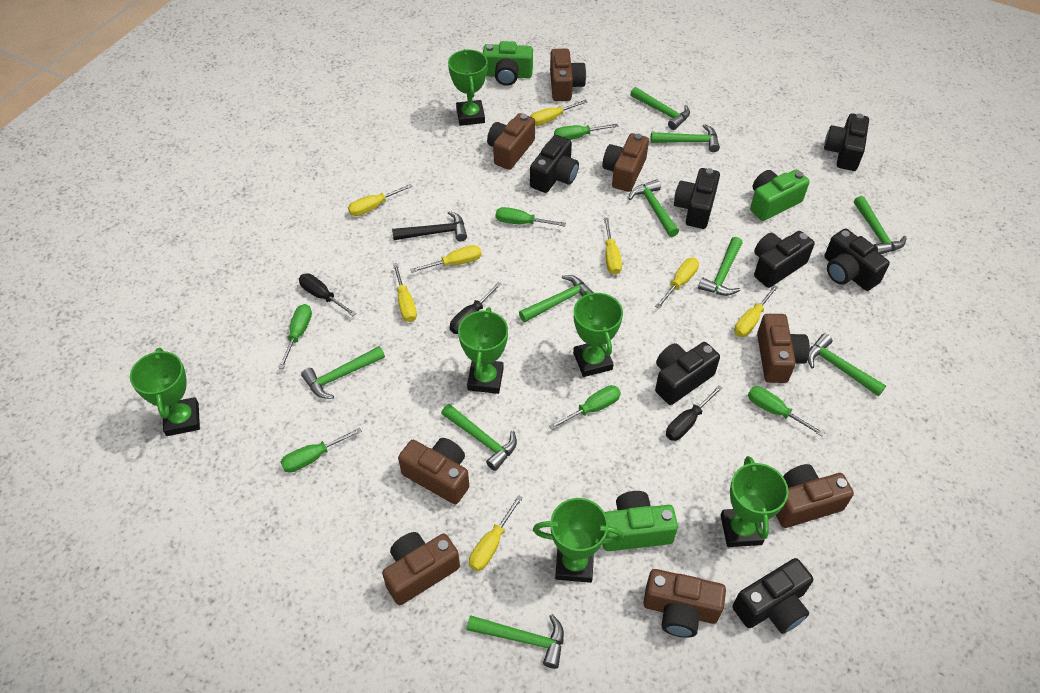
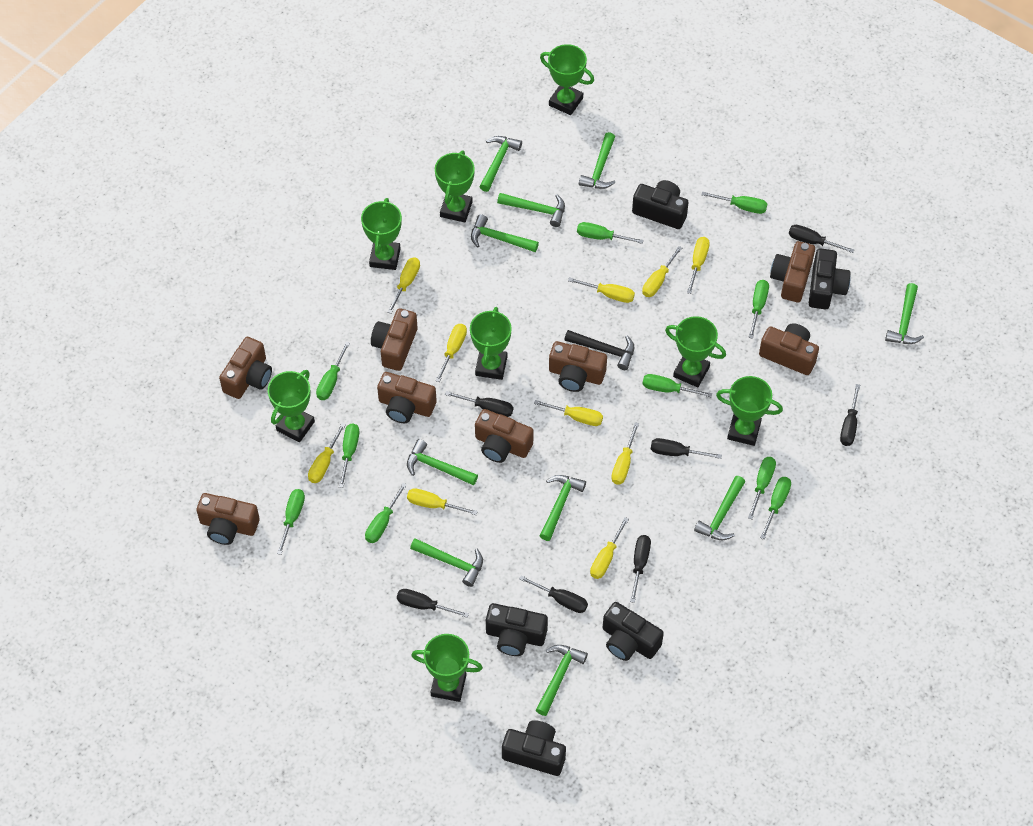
black camera: 7 -> 5
black screwdriver: 3 -> 7
green camera: 3 -> 0
green screwdriver: 6 -> 10
green trophy: 6 -> 8
yellow screwdriver: 8 -> 10

